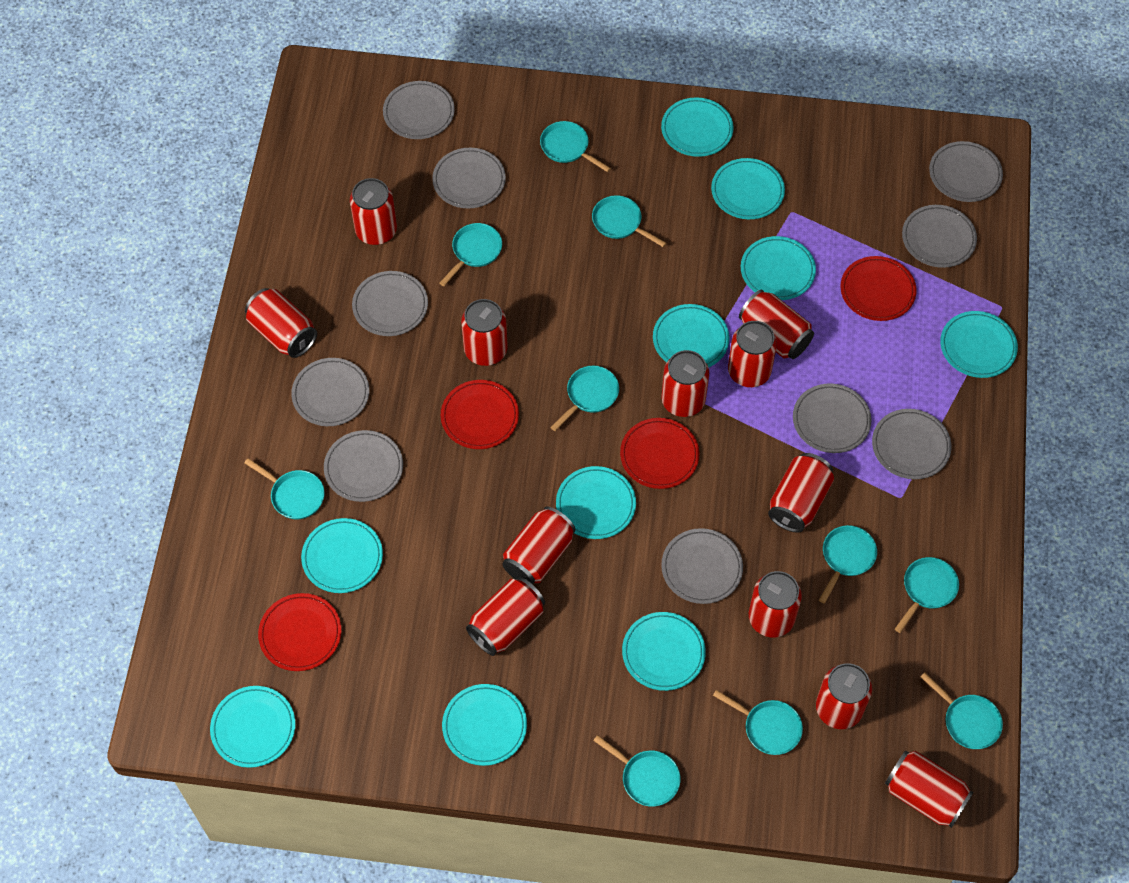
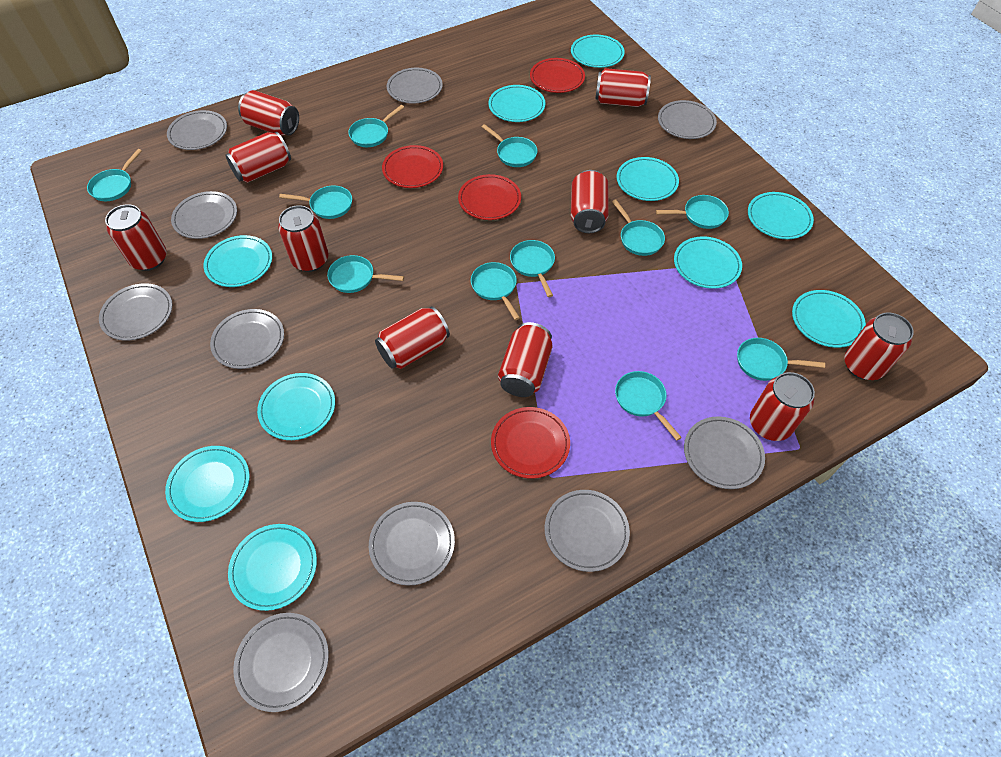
red can: 12 -> 10
turquoise pan: 10 -> 11

